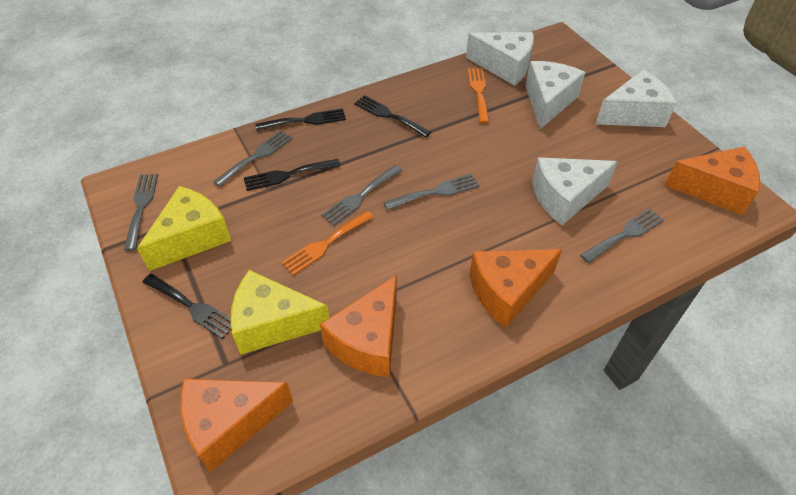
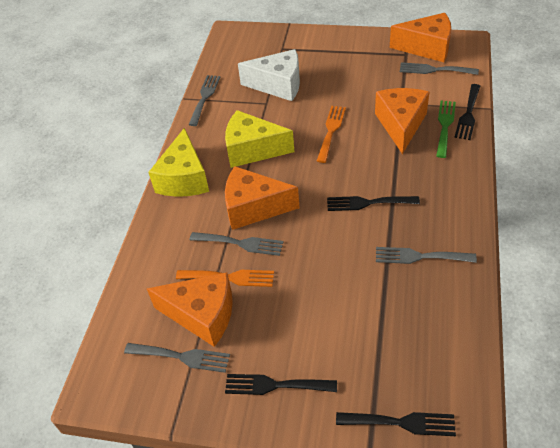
green fork: 0 -> 1
white cheese: 4 -> 1

